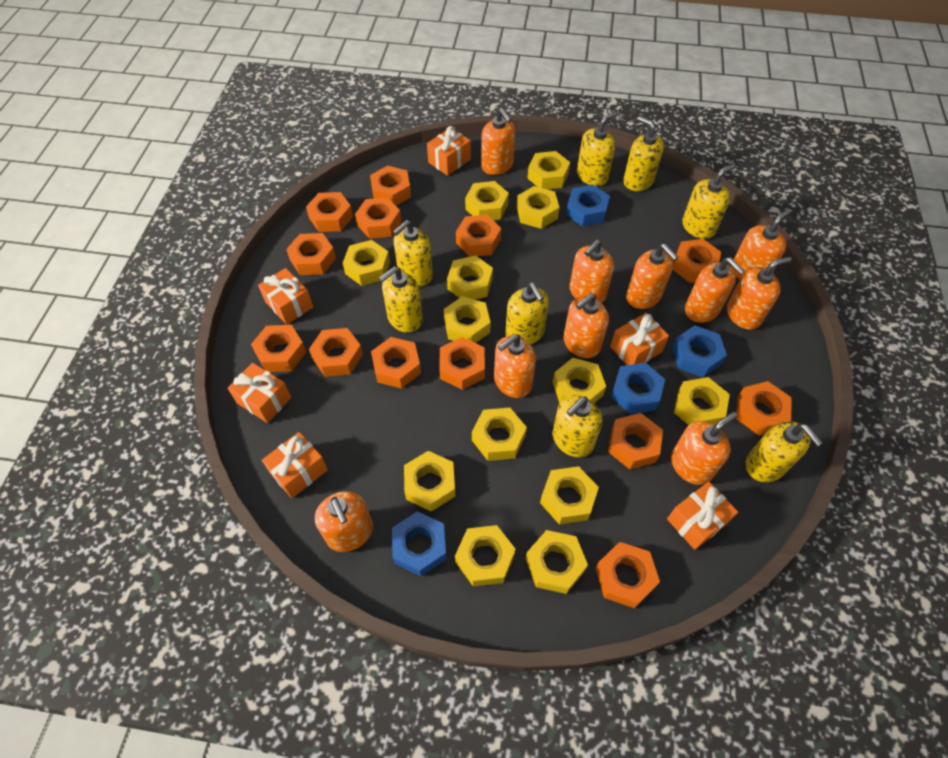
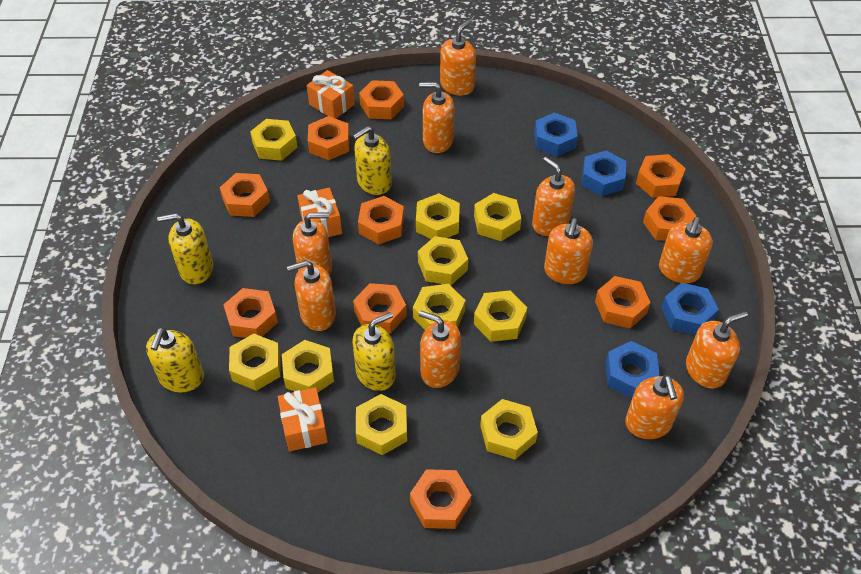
orange gift: 6 -> 3
orange nut: 13 -> 10
yellow nut: 13 -> 10
yellow soap dispenser: 8 -> 4

